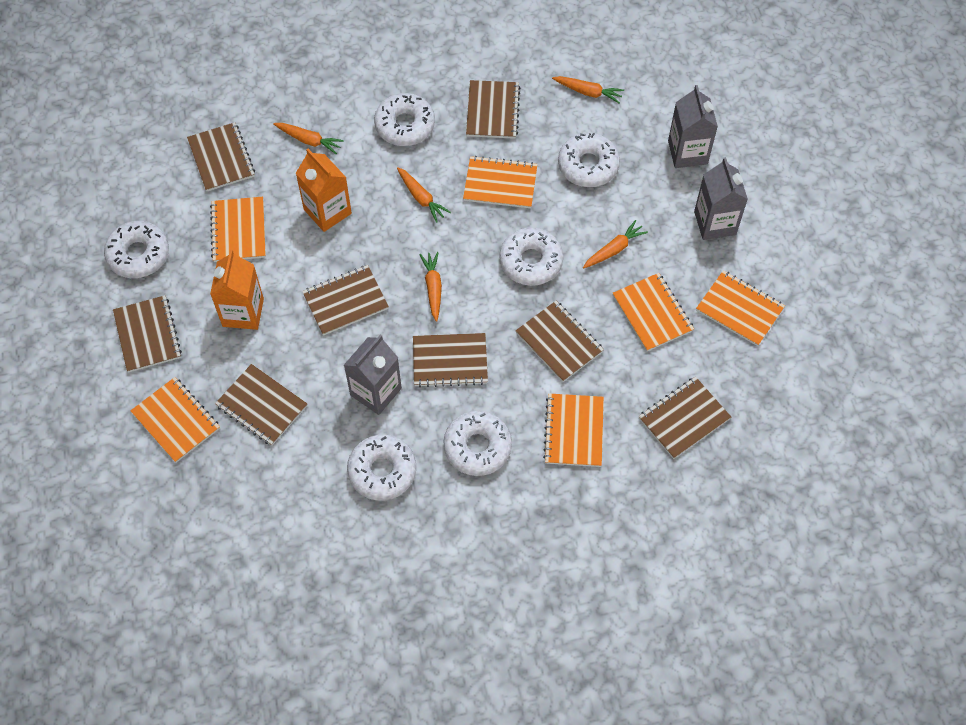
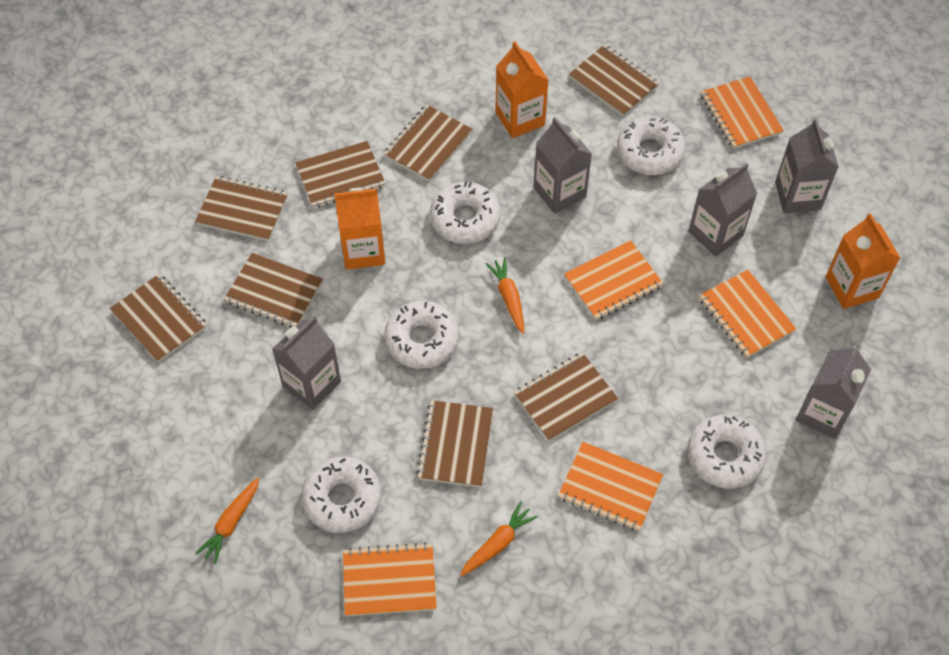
grey carton: 3 -> 5
orange carrot: 5 -> 3
orange carton: 2 -> 3
orange notebook: 6 -> 5
white donut: 6 -> 5

